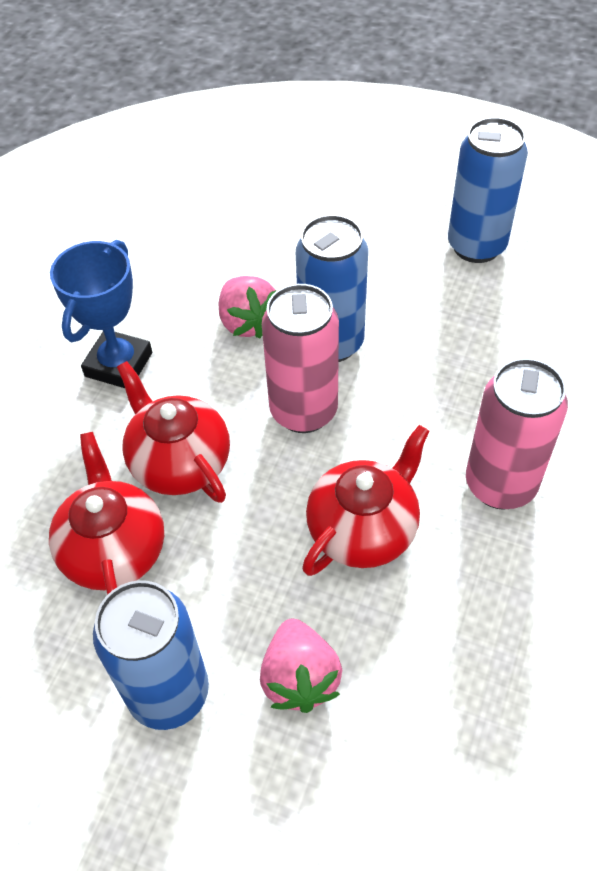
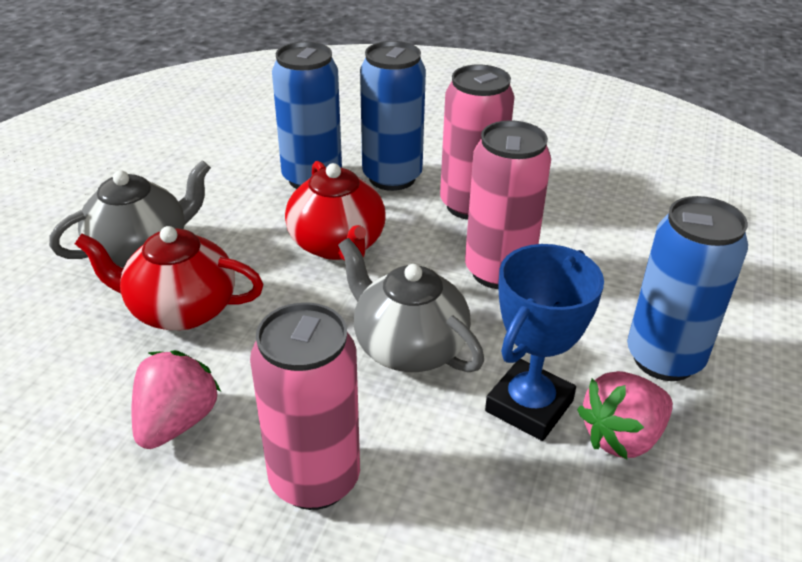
grey teapot: 0 -> 2
pink can: 2 -> 3
red teapot: 3 -> 2

